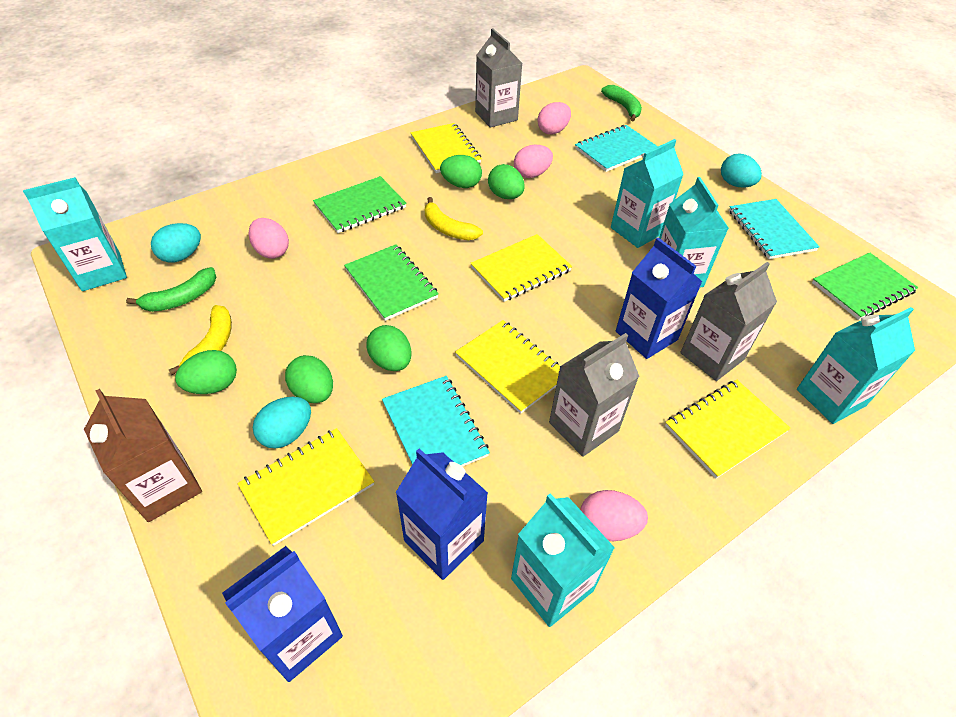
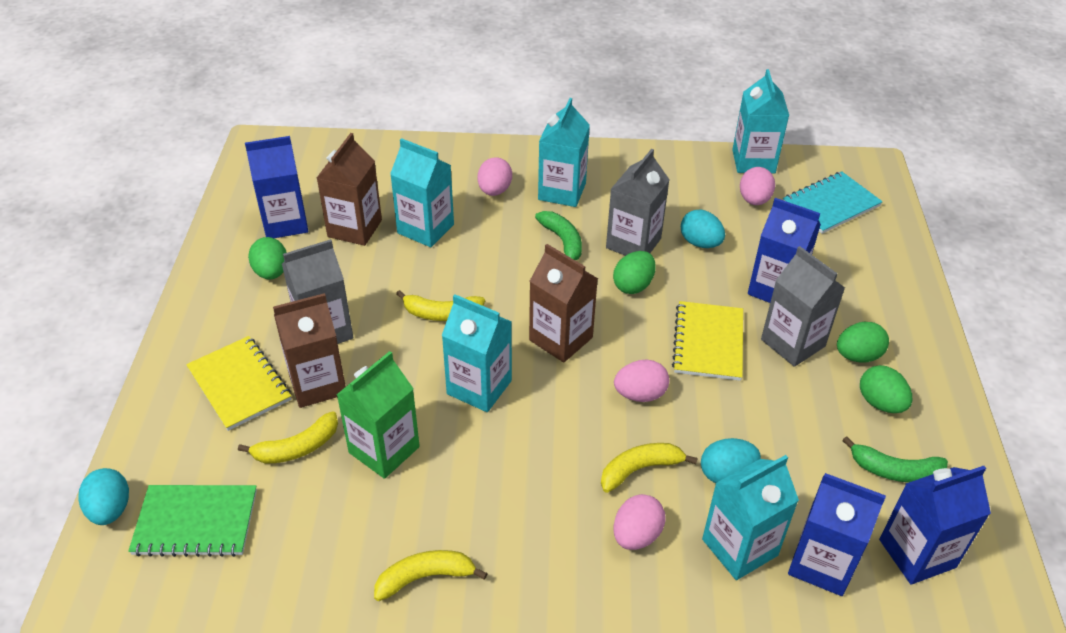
blue carton: 3 -> 4
brown carton: 1 -> 3
green carton: 0 -> 1
green egg: 5 -> 4
green notebook: 3 -> 1
turquoise notebook: 3 -> 1
yellow banana: 2 -> 4
yellow notebook: 5 -> 2

